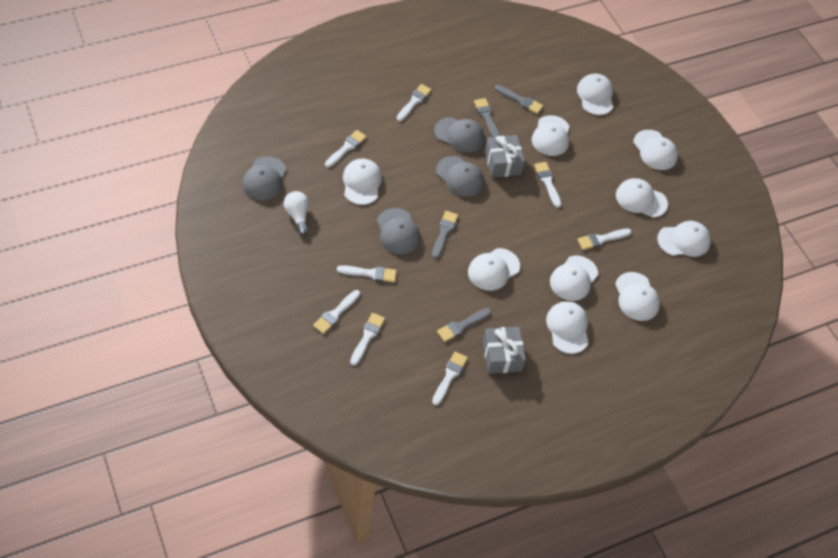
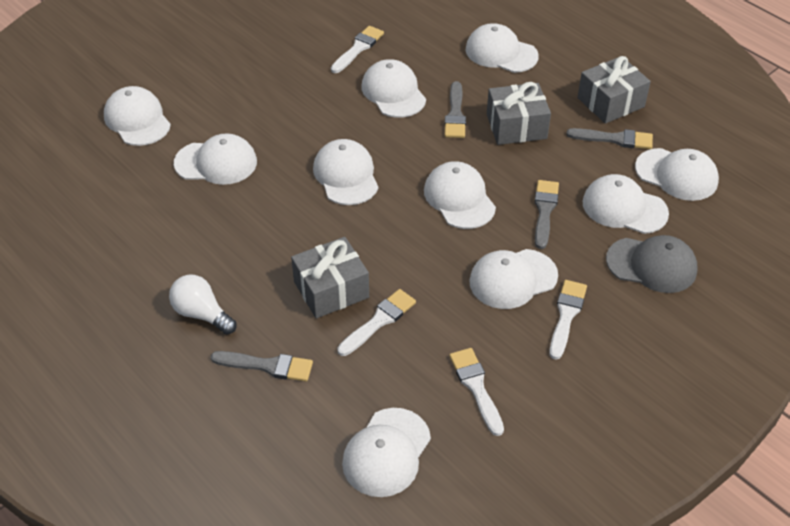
grey cap: 4 -> 1
grey gift: 2 -> 3
white brush: 8 -> 4

